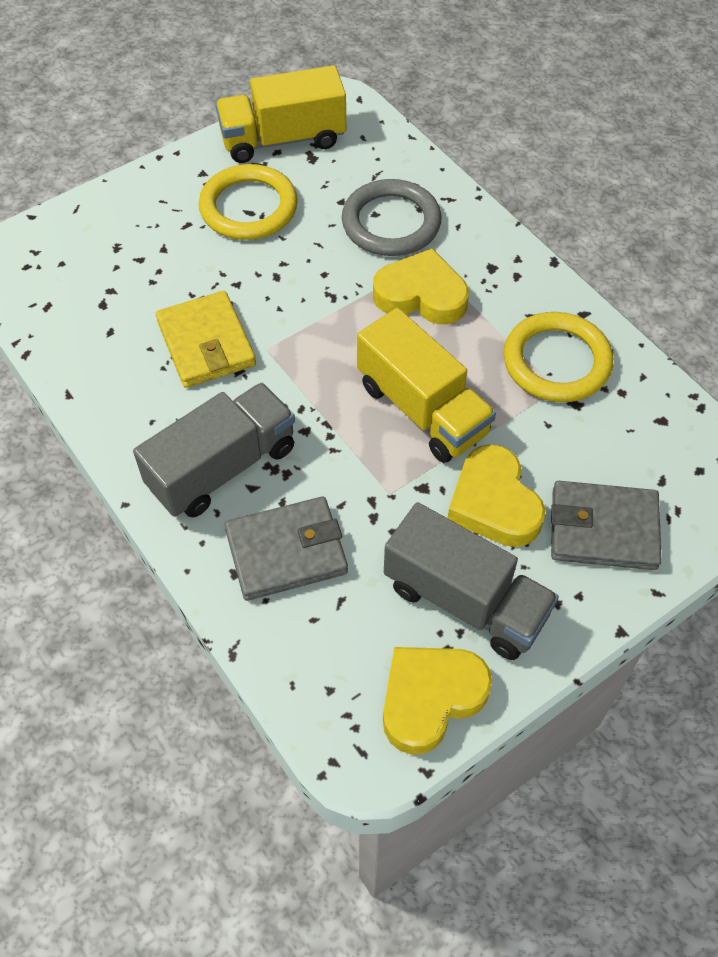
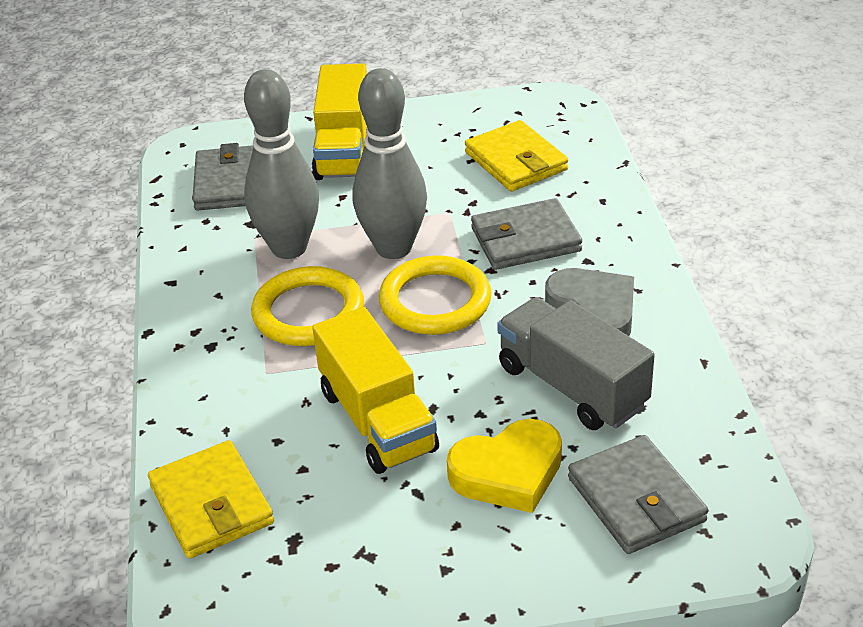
grey bowling pin: 0 -> 2
grey heart: 0 -> 1
grey ring: 1 -> 0
grey truck: 2 -> 1
grey wallet: 2 -> 3
yellow heart: 3 -> 1
yellow wallet: 1 -> 2

